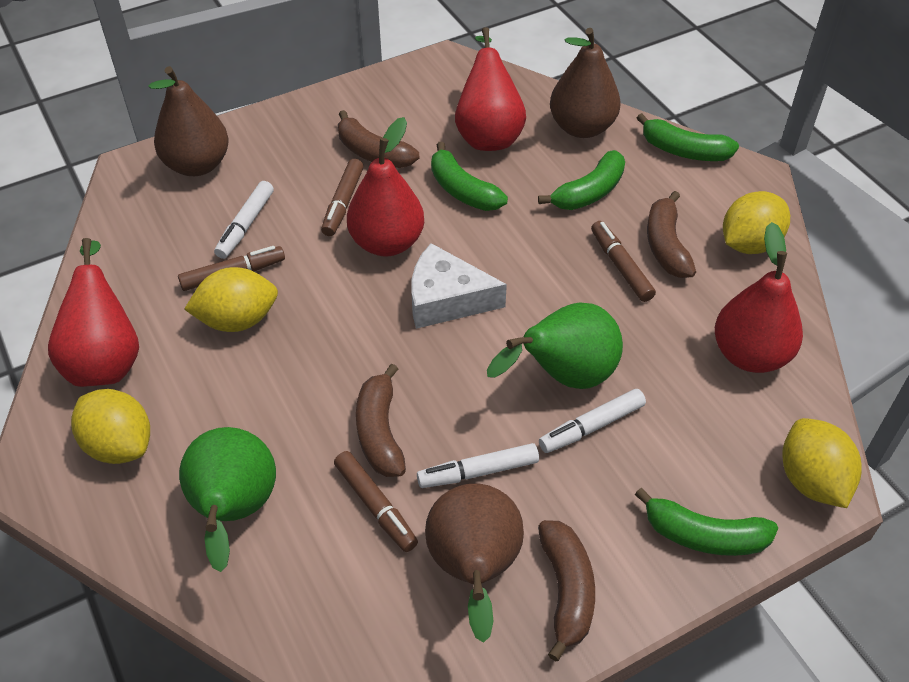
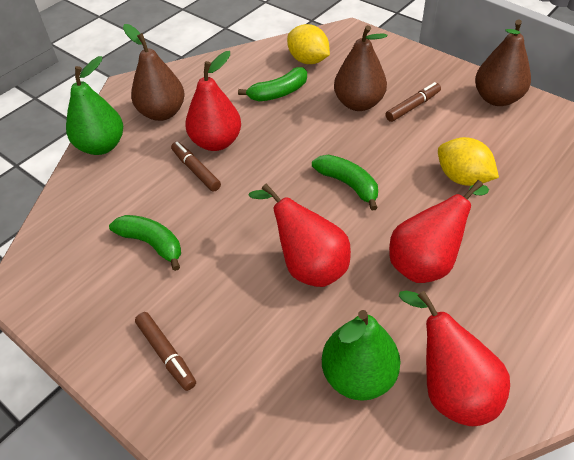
brown banana: 4 -> 0
brown marker: 4 -> 3
green banana: 4 -> 3
white cheese: 1 -> 0
white marker: 3 -> 0
yellow lemon: 4 -> 2

